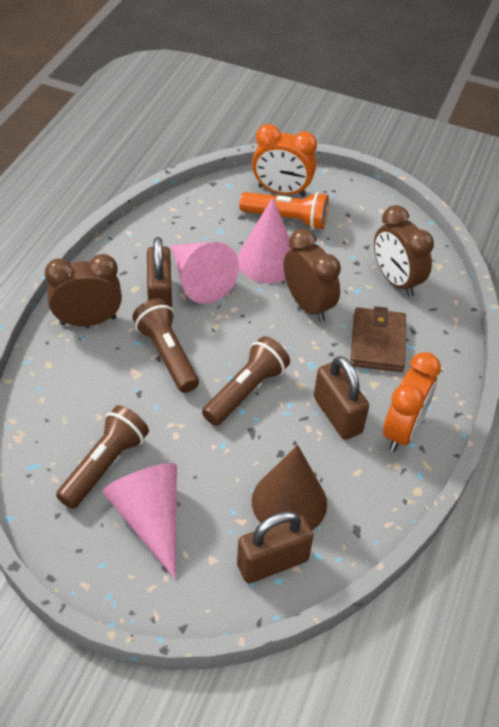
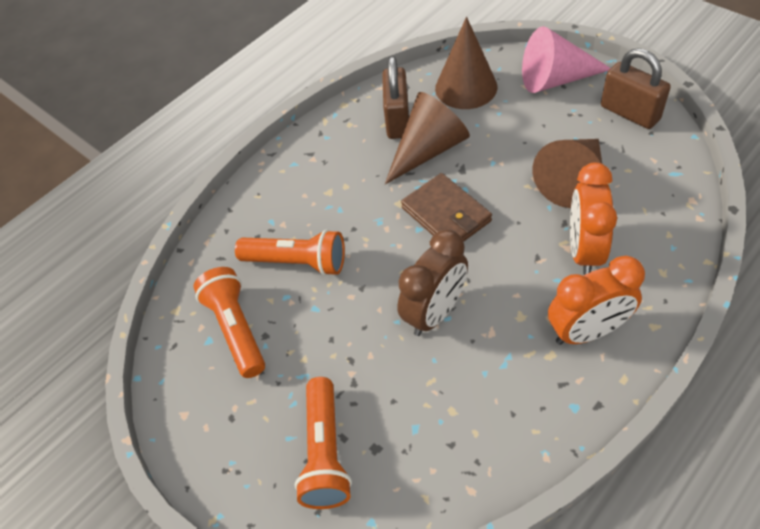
brown clock: 3 -> 1
brown cone: 1 -> 3
brown flashlight: 3 -> 0
brown padlock: 3 -> 2
orange flashlight: 1 -> 3
pink cone: 3 -> 1

